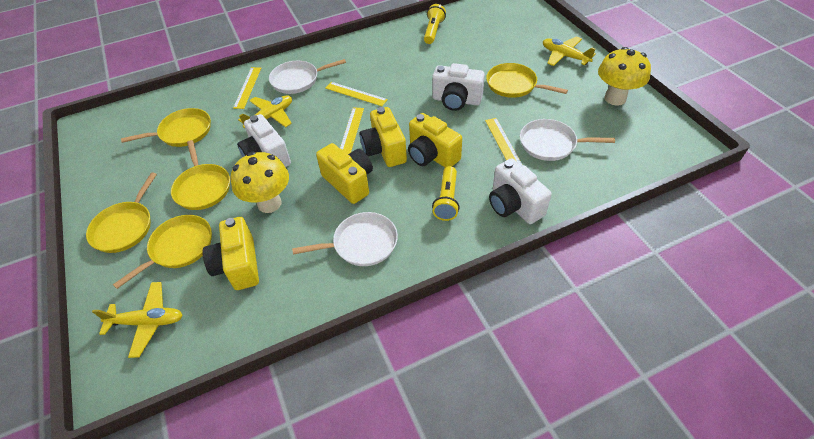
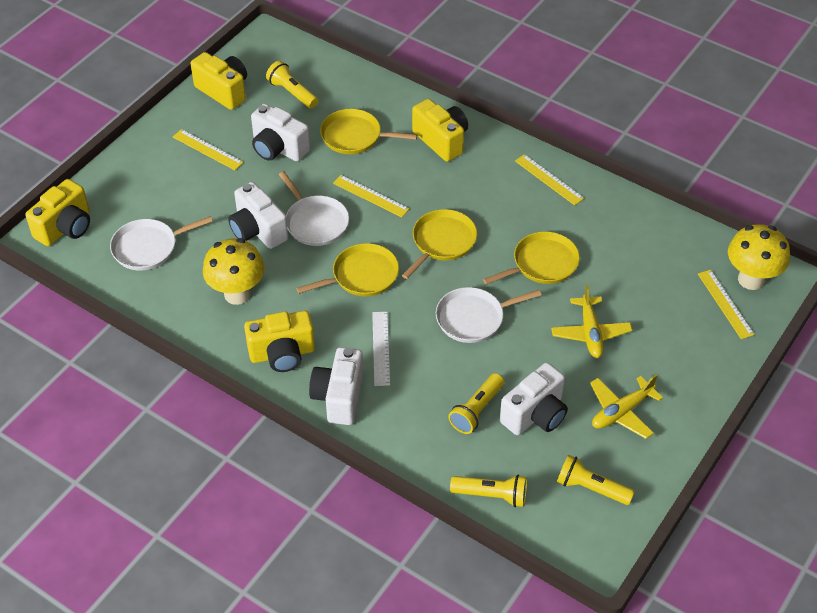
white camera: 3 -> 4
white ruler: 0 -> 1
yellow flashlight: 2 -> 4
yellow pan: 5 -> 4
yellow plane: 3 -> 2

